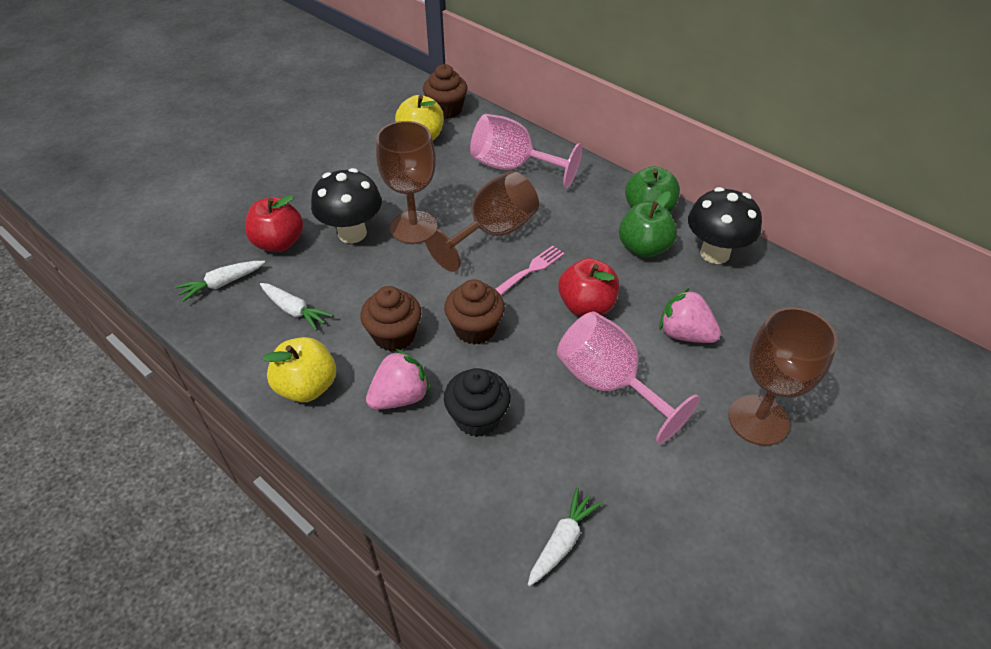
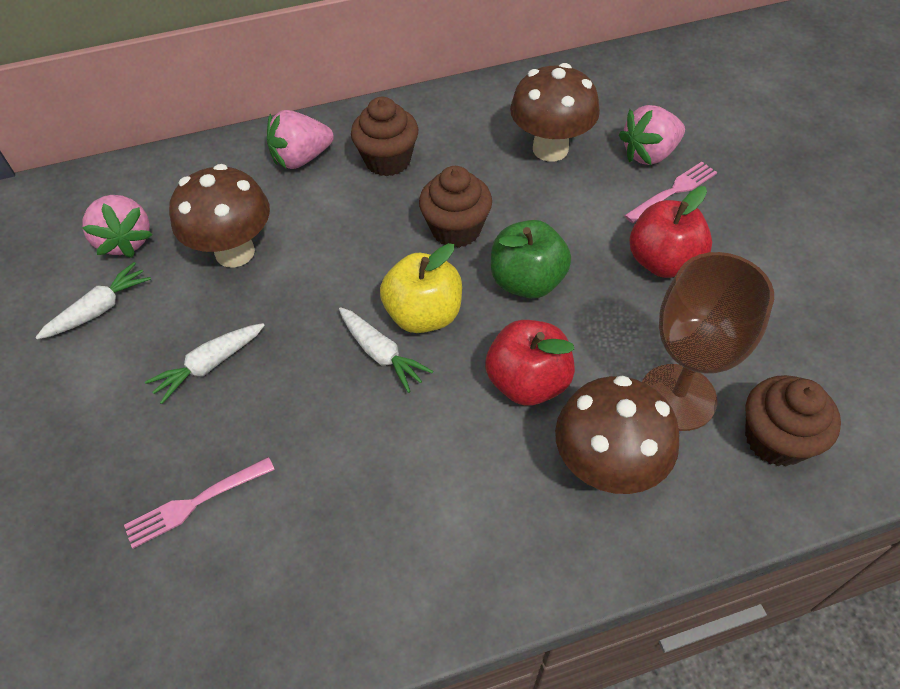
black cupcake: 1 -> 0
black mushroom: 2 -> 0
brown goblet: 3 -> 1
brown mushroom: 0 -> 3
green apple: 2 -> 1
pink fork: 1 -> 2
pink goblet: 2 -> 0
pink strawberry: 2 -> 3
yellow apple: 2 -> 1

